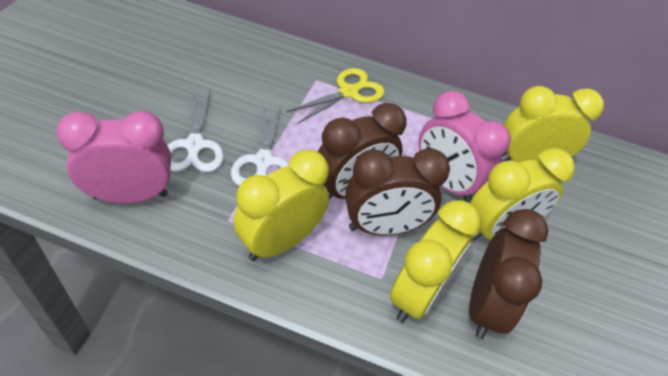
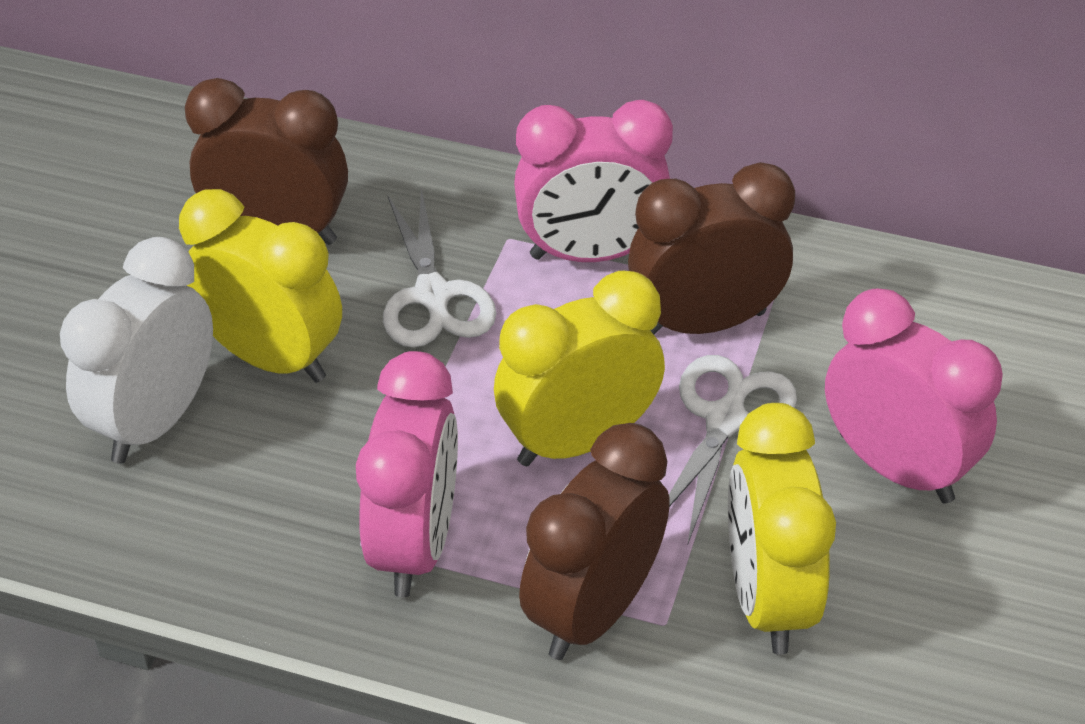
pink clock: 2 -> 3
white clock: 0 -> 1
yellow clock: 4 -> 3
yellow scissors: 1 -> 0

